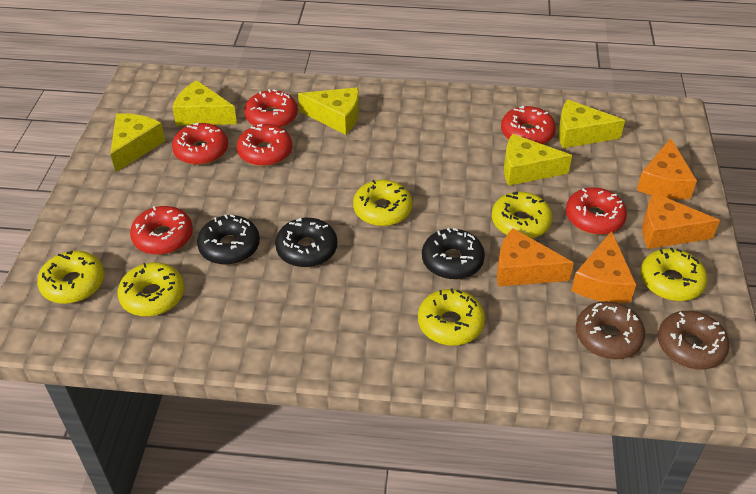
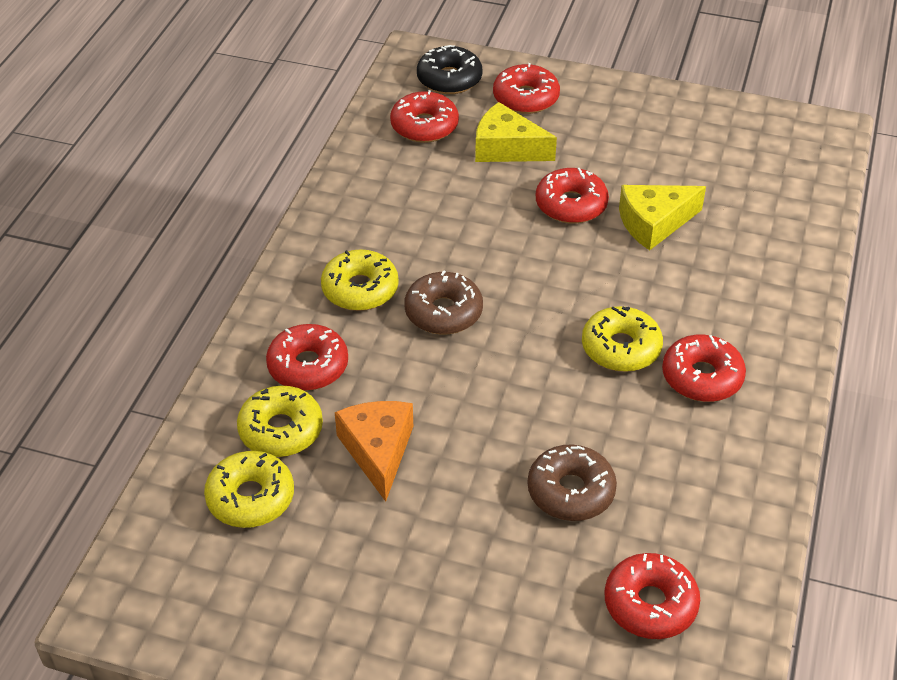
black donut: 3 -> 1
orange cheese: 4 -> 1
yellow cheese: 5 -> 2
yellow donut: 6 -> 4

